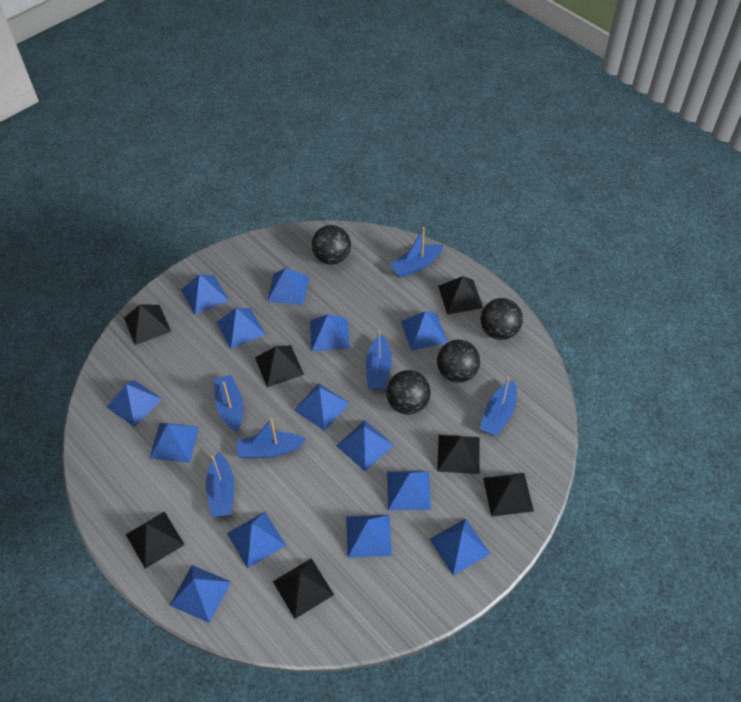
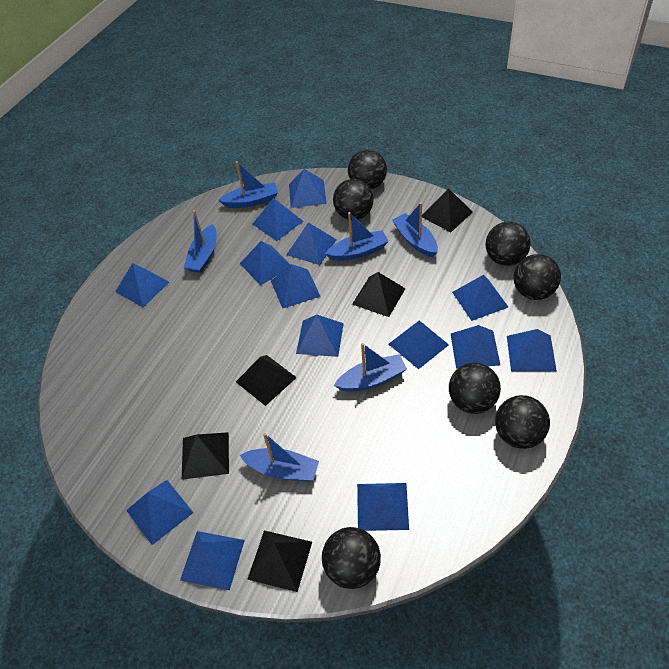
black ball: 4 -> 7
black pyramid: 7 -> 5

